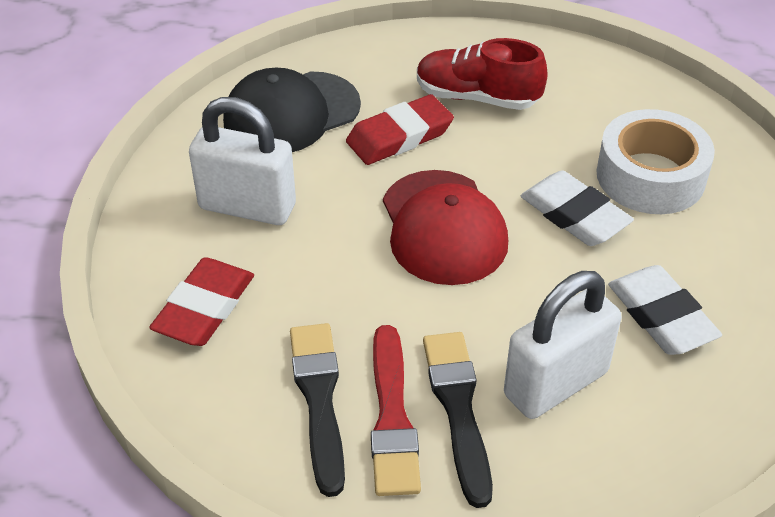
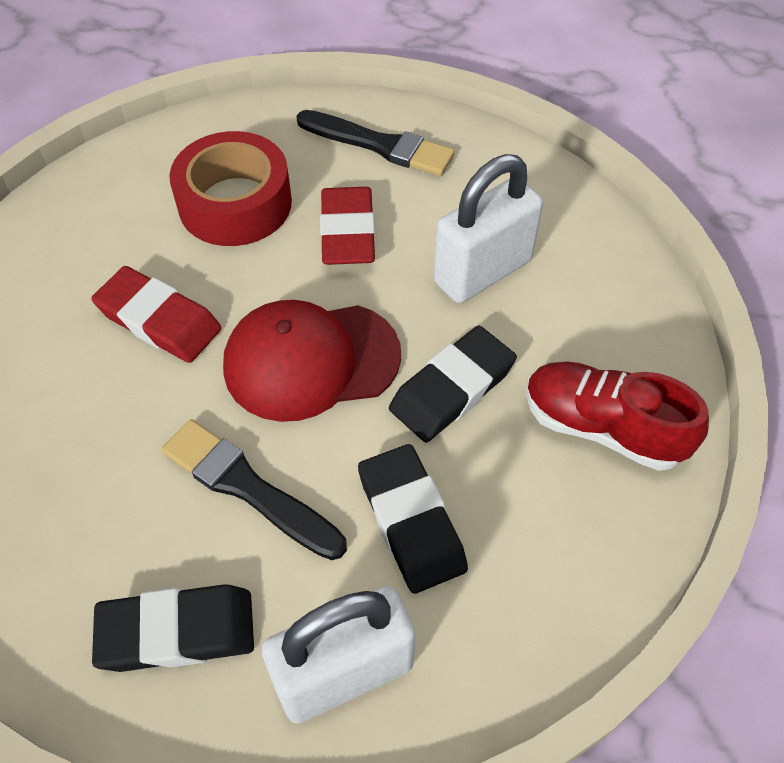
black cap: 1 -> 0
black eraser: 0 -> 3
red brush: 1 -> 0
red tape: 0 -> 1
white eraser: 2 -> 0
white tape: 1 -> 0

